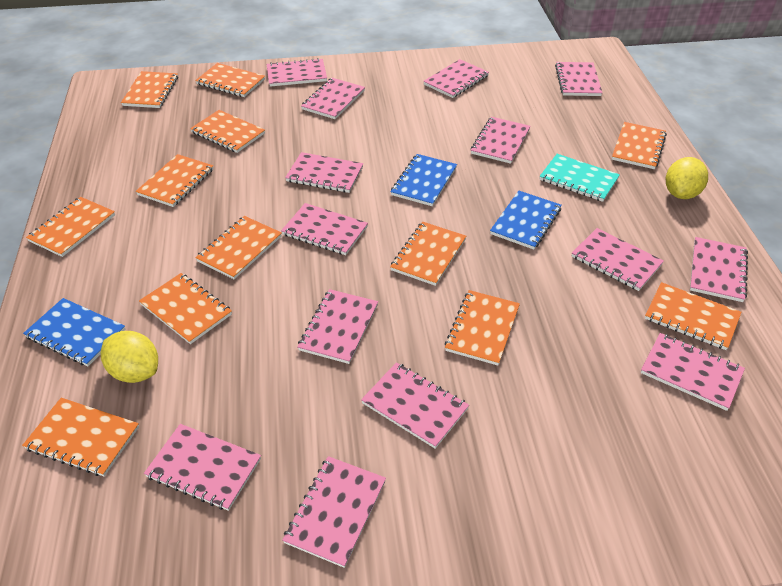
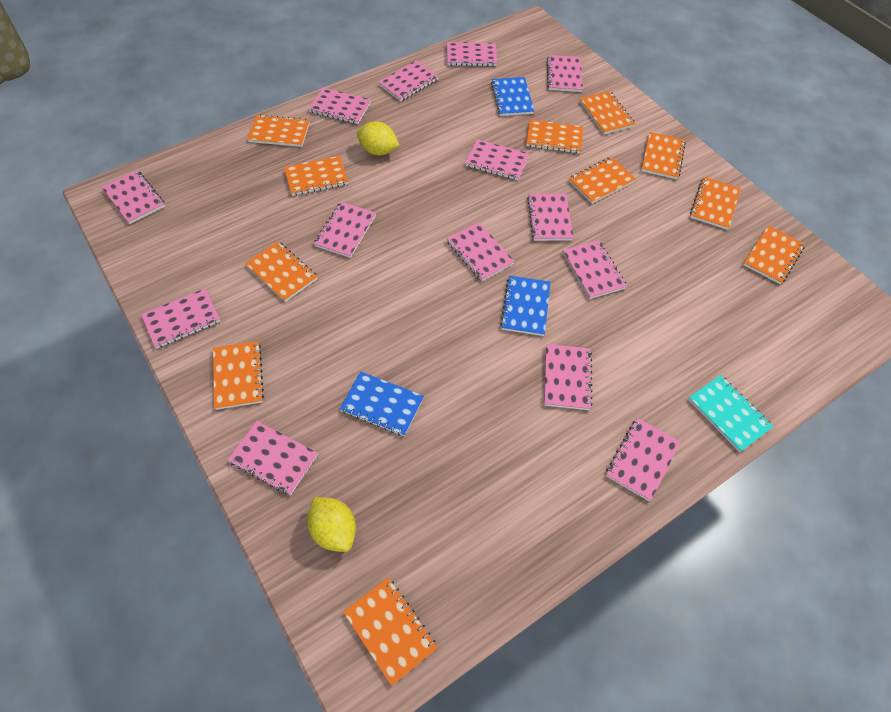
orange notebook: 12 -> 11

